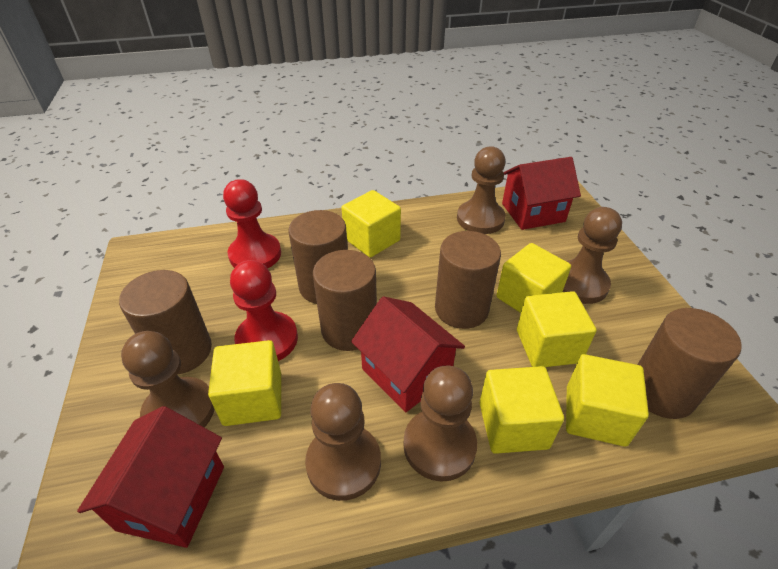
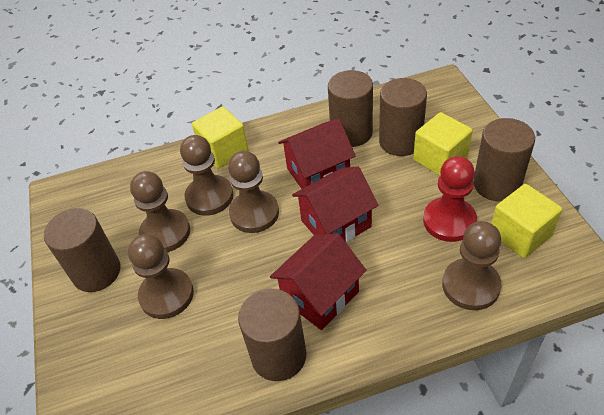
red pawn: 2 -> 1
yellow cube: 6 -> 3

